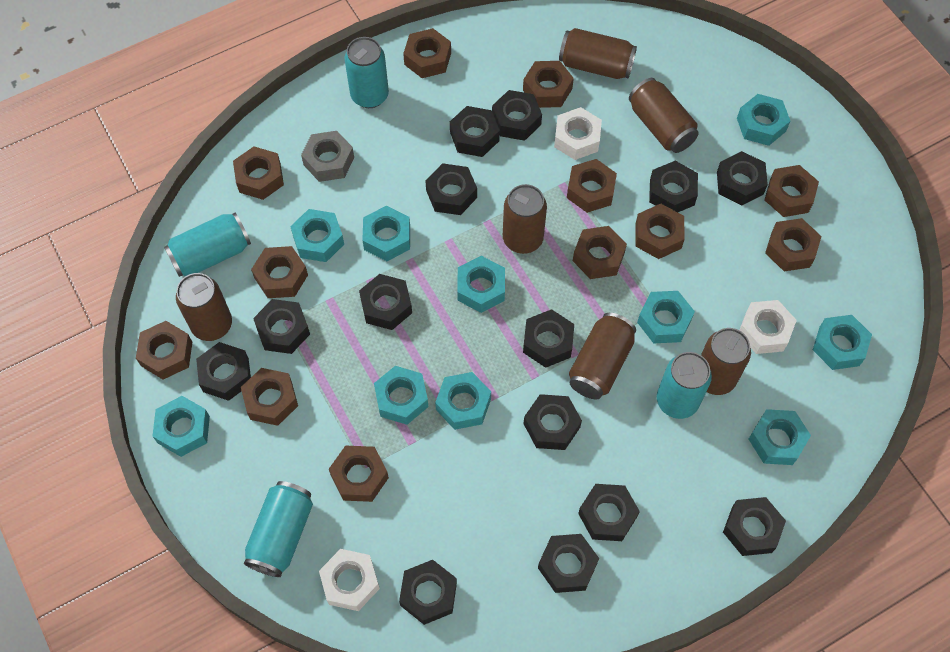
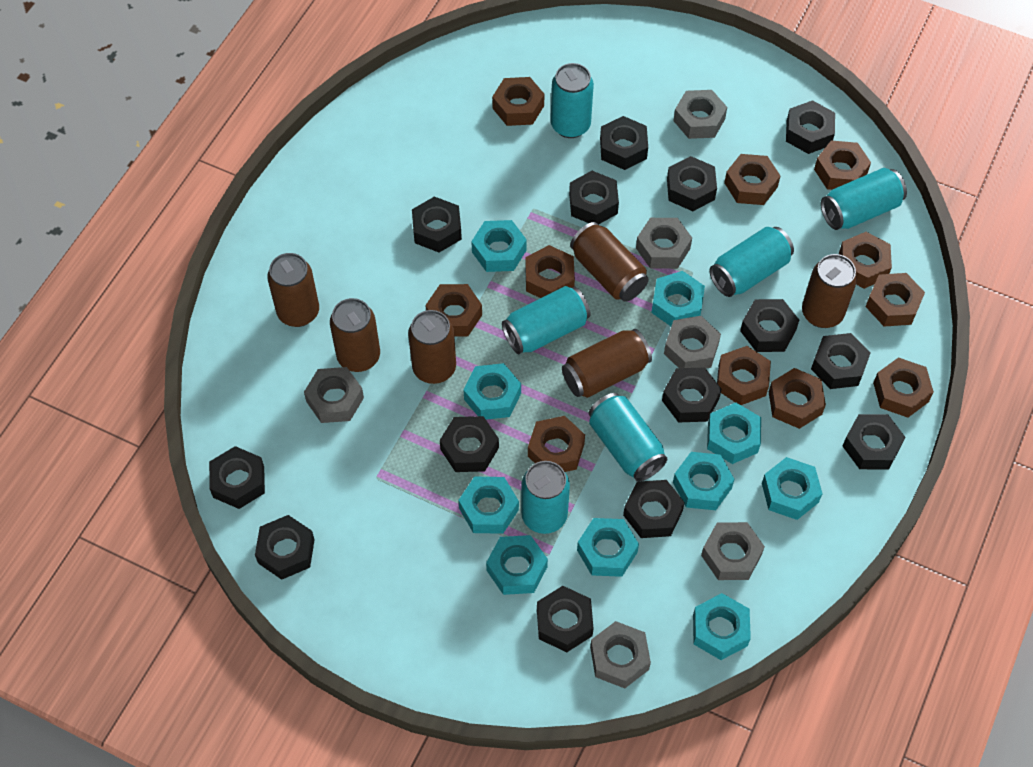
brown nut: 12 -> 11
grey nut: 1 -> 6
turquoise can: 4 -> 6
white nut: 3 -> 0

